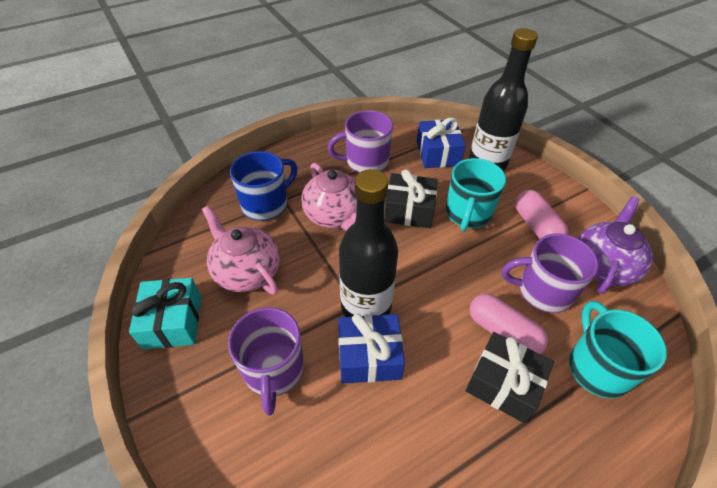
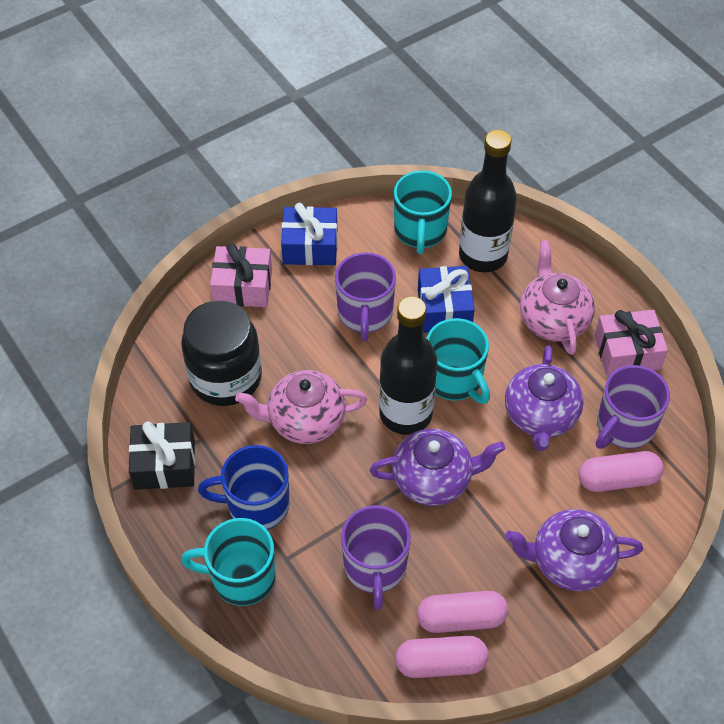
black gift: 2 -> 1
black jar: 0 -> 1
pink capsule: 2 -> 3
pink gift: 0 -> 2
purple teapot: 1 -> 3
turquoise gift: 1 -> 0
turquoise mug: 2 -> 3

